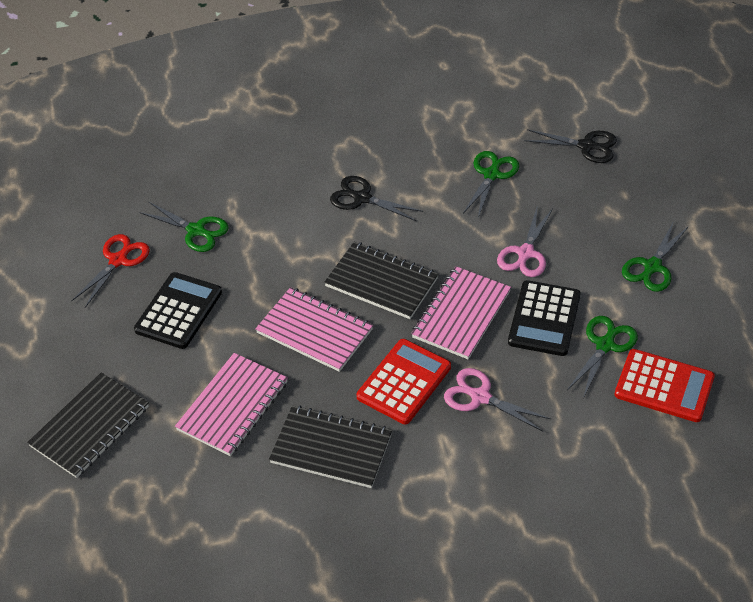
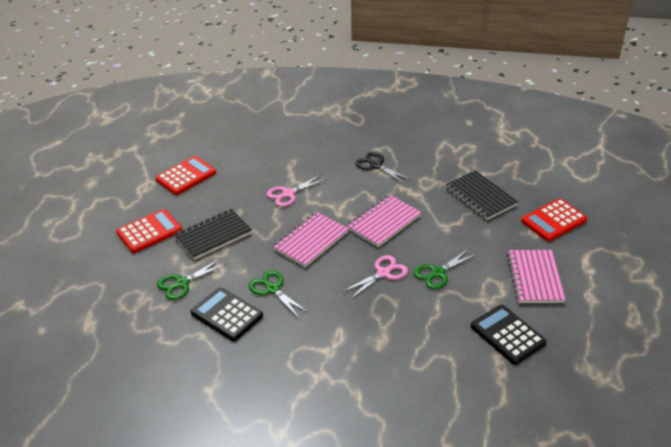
black notebook: 3 -> 2
black scissors: 2 -> 1
green scissors: 4 -> 3
red calculator: 2 -> 3
red scissors: 1 -> 0

